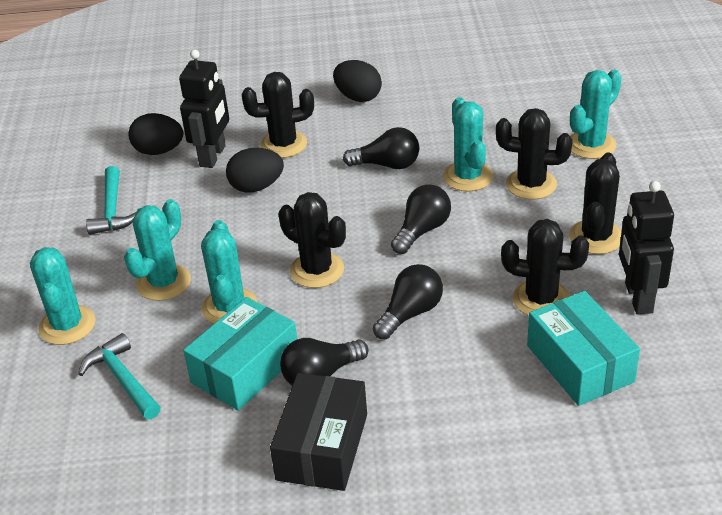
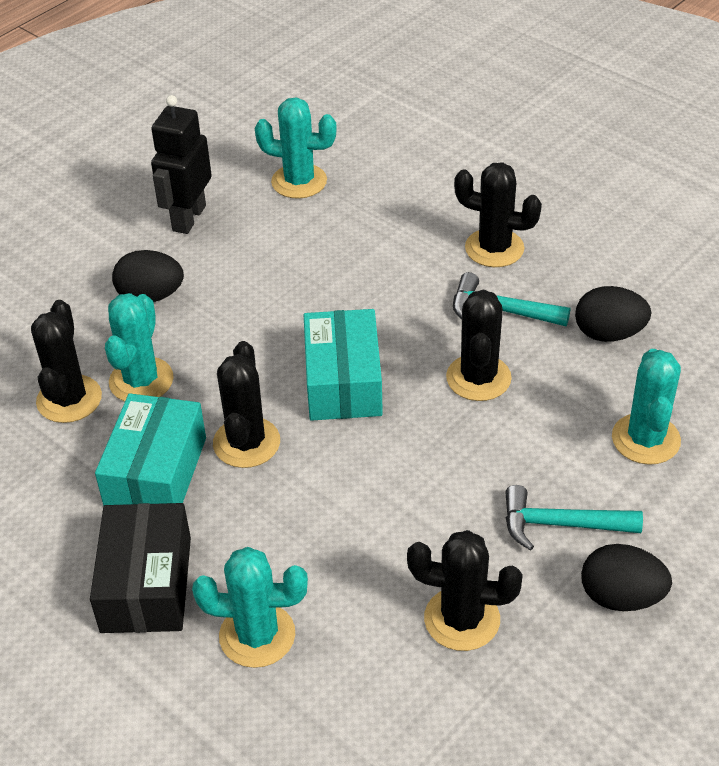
black light bulb: 4 -> 0
black robot: 2 -> 1
turquoise cactus: 5 -> 4

